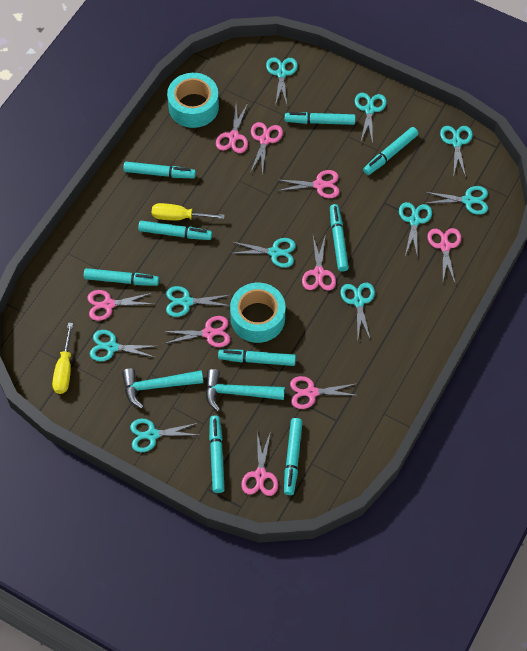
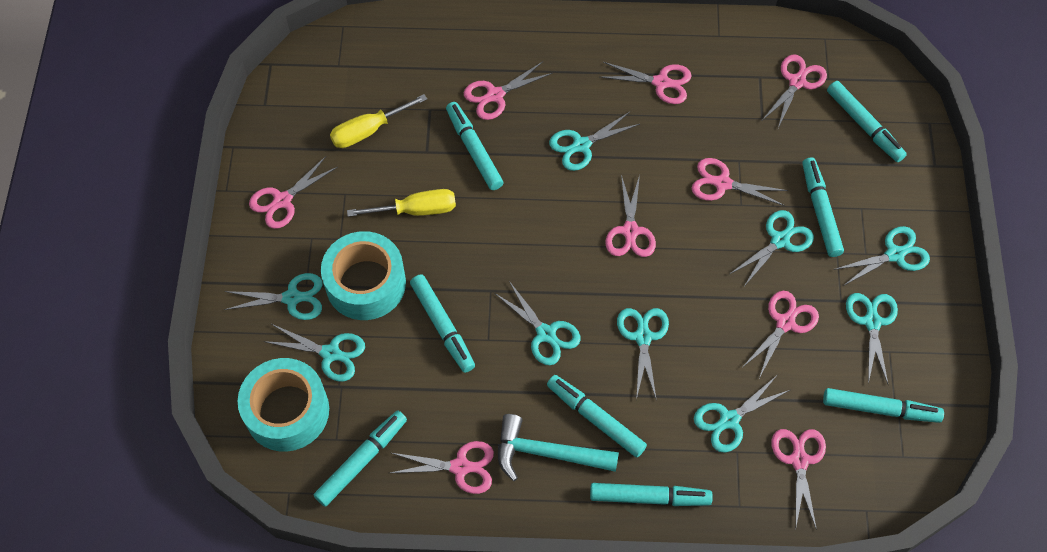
turquoise hammer: 2 -> 1
turquoise marker: 9 -> 8
turquoise scissors: 10 -> 9

